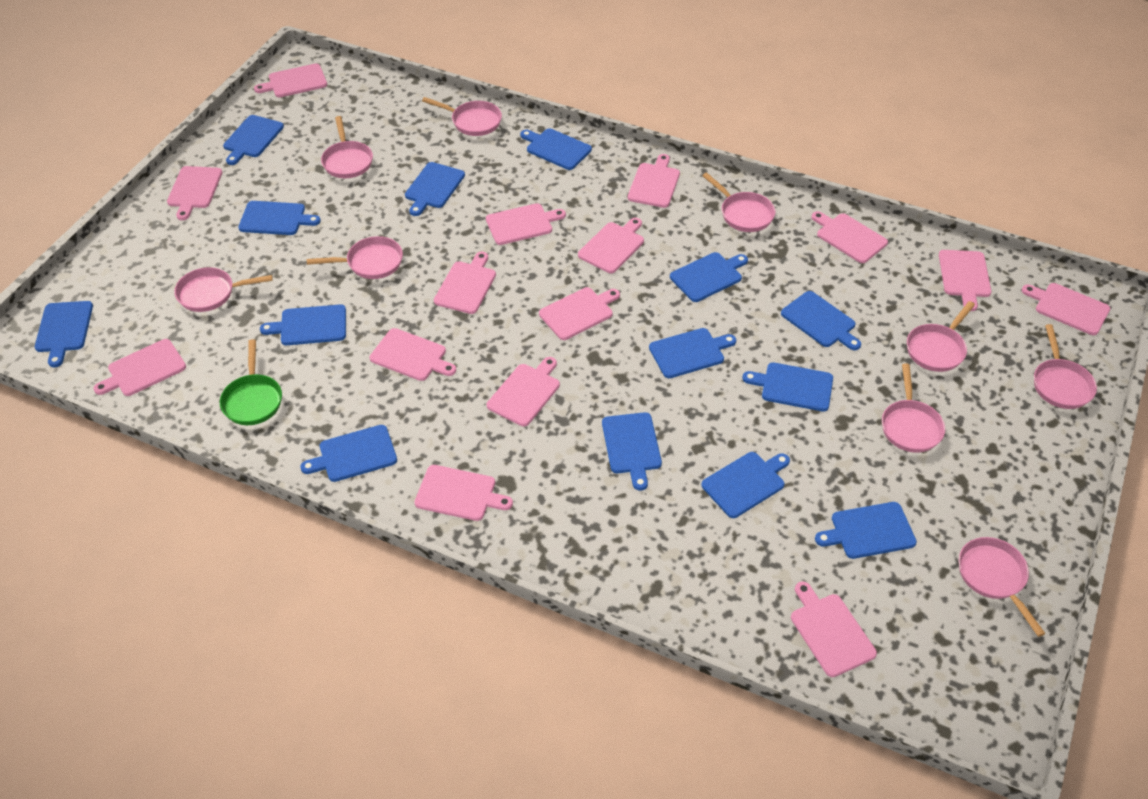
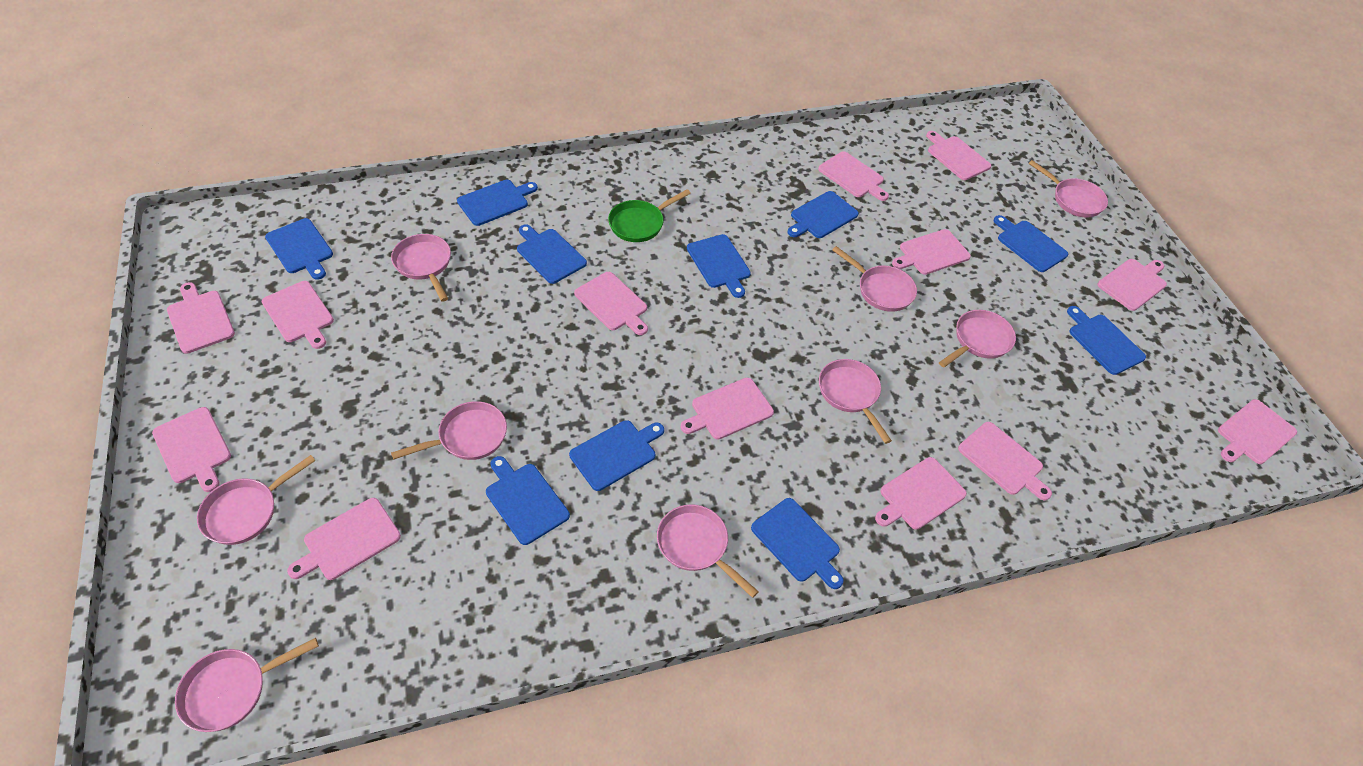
blue cutting board: 14 -> 10
pink cutting board: 15 -> 13

